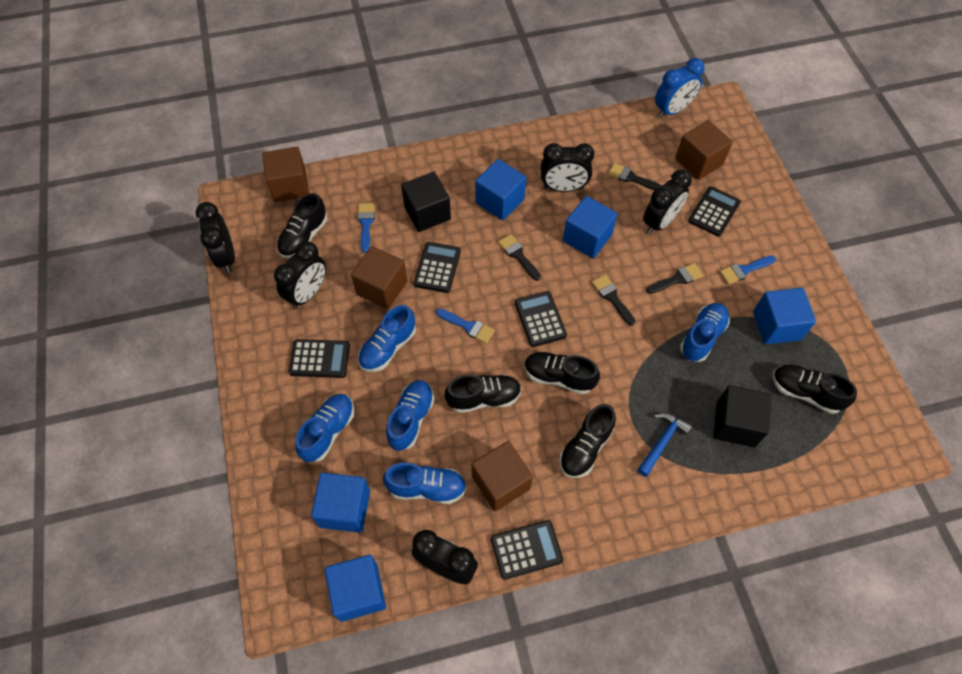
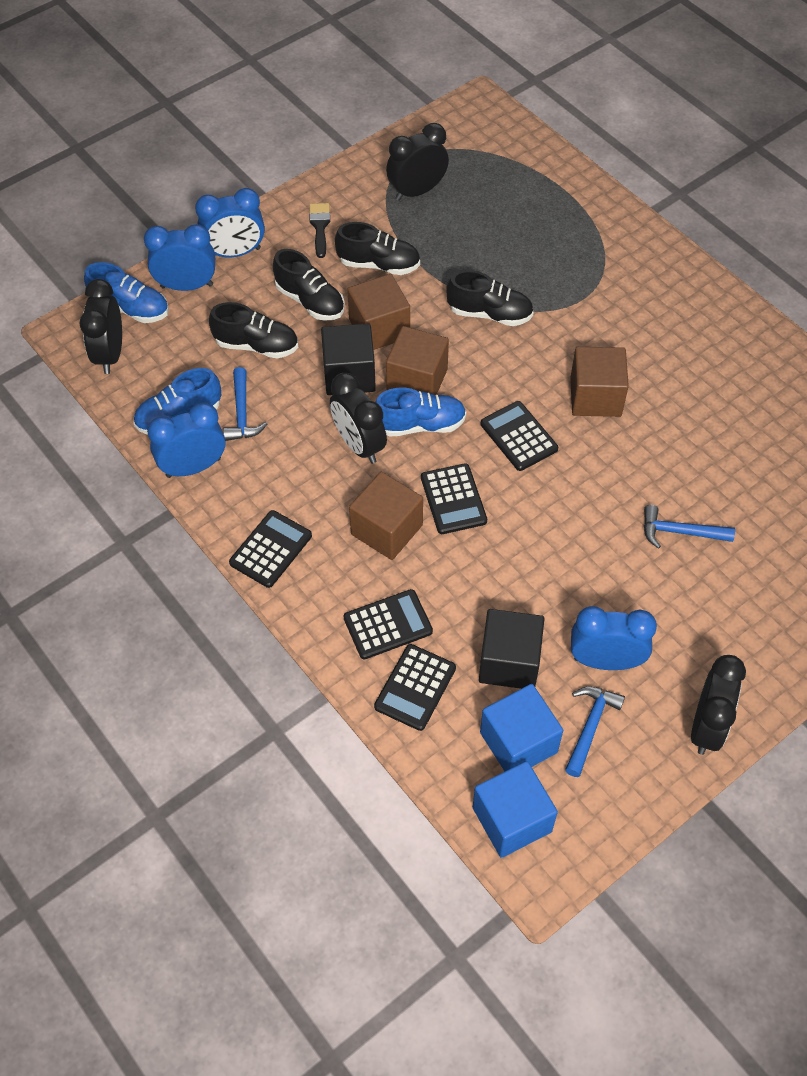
black brush: 4 -> 1
black clock: 5 -> 4
black shoe: 5 -> 4
blue brush: 3 -> 0
blue clock: 1 -> 4
blue cube: 5 -> 2
blue hammer: 1 -> 3
blue shoe: 5 -> 3

